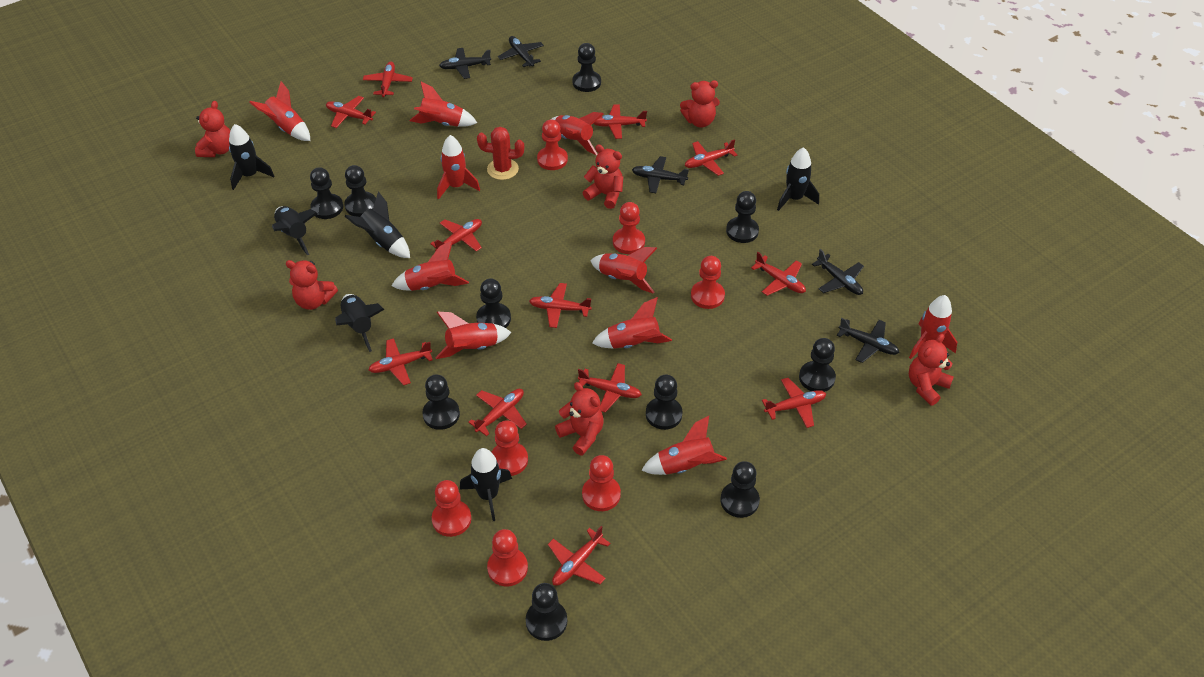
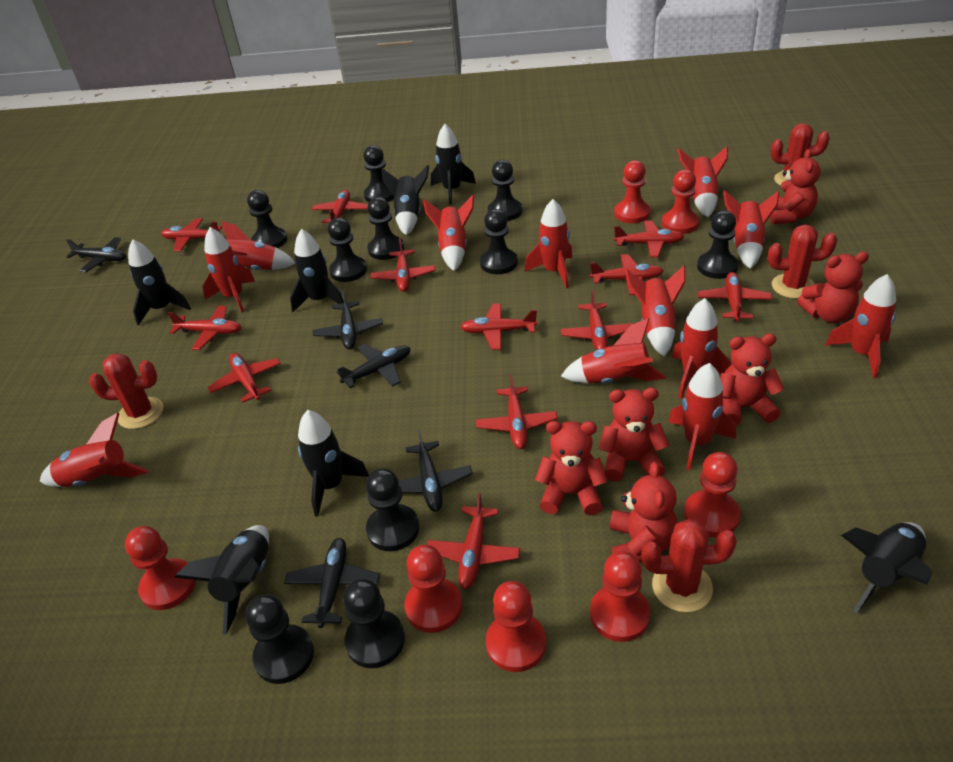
black rocket: 6 -> 7
red cactus: 1 -> 4
red rocket: 10 -> 12

